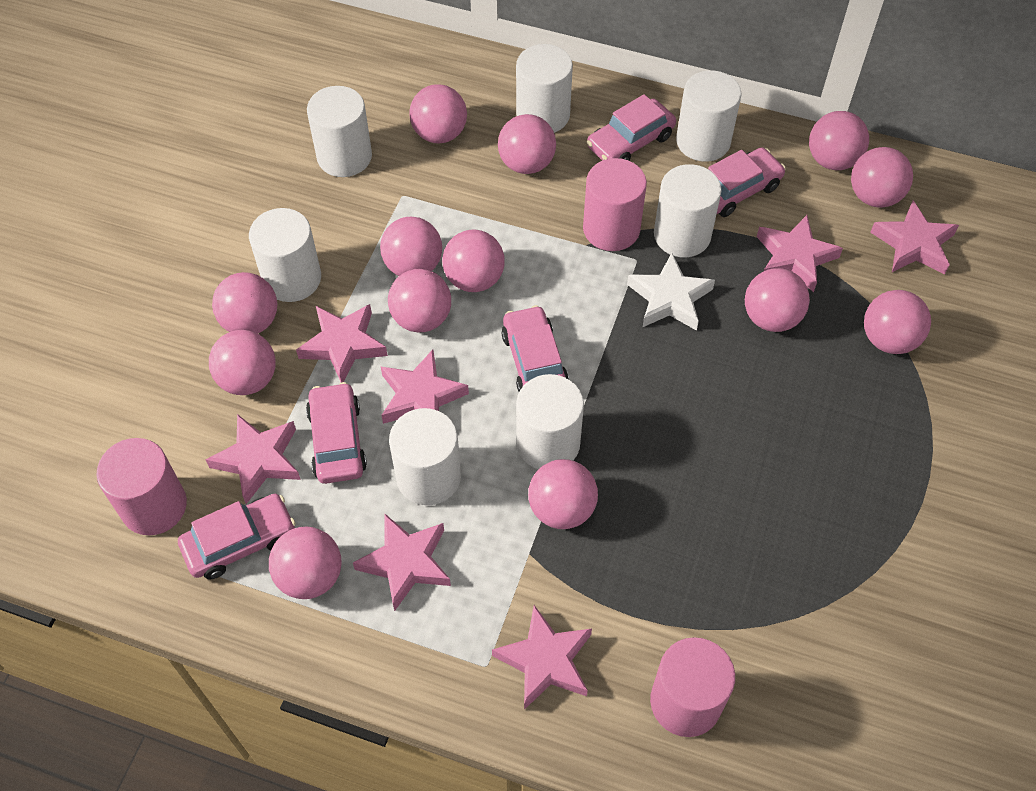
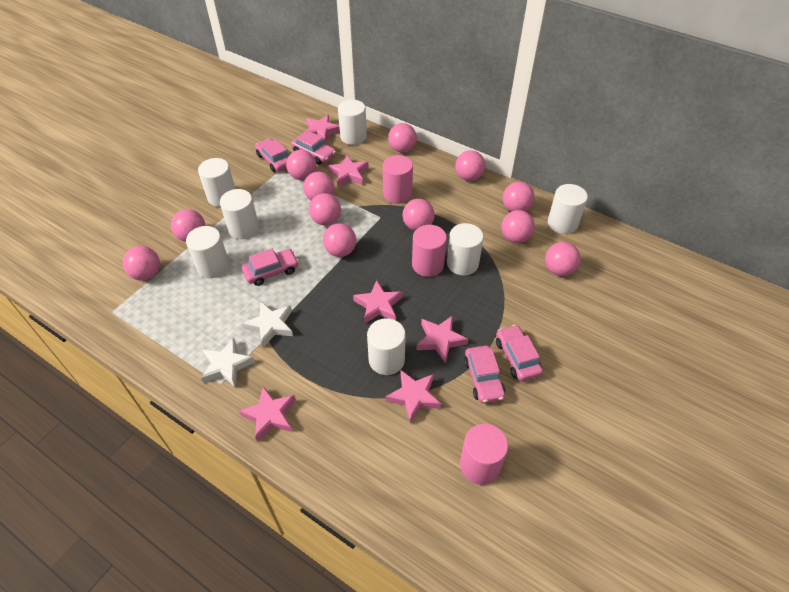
pink ball: 13 -> 12
pink star: 7 -> 6
white star: 1 -> 2

